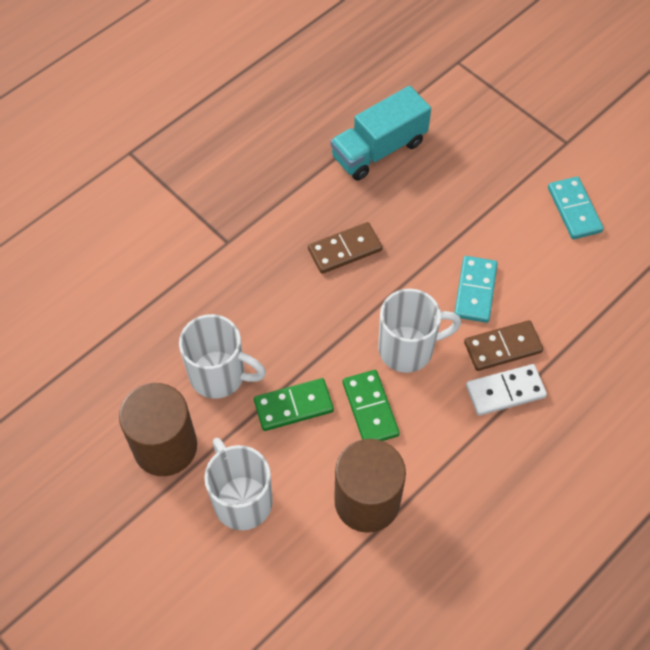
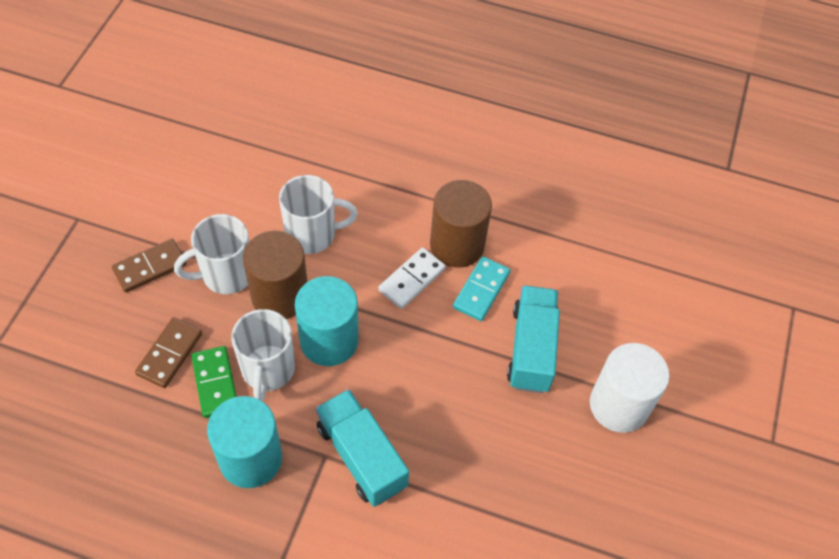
green domino: 2 -> 1
turquoise cylinder: 0 -> 2
turquoise domino: 2 -> 1
turquoise truck: 1 -> 2
white cylinder: 0 -> 1

